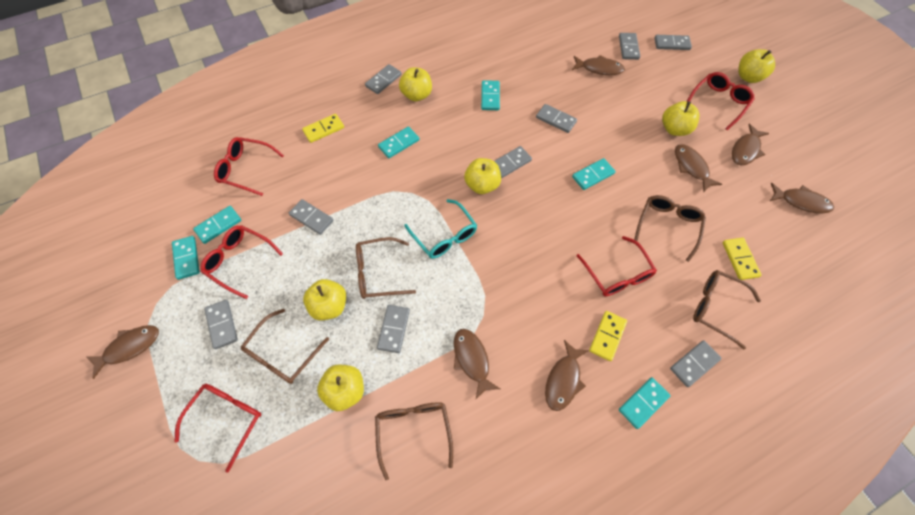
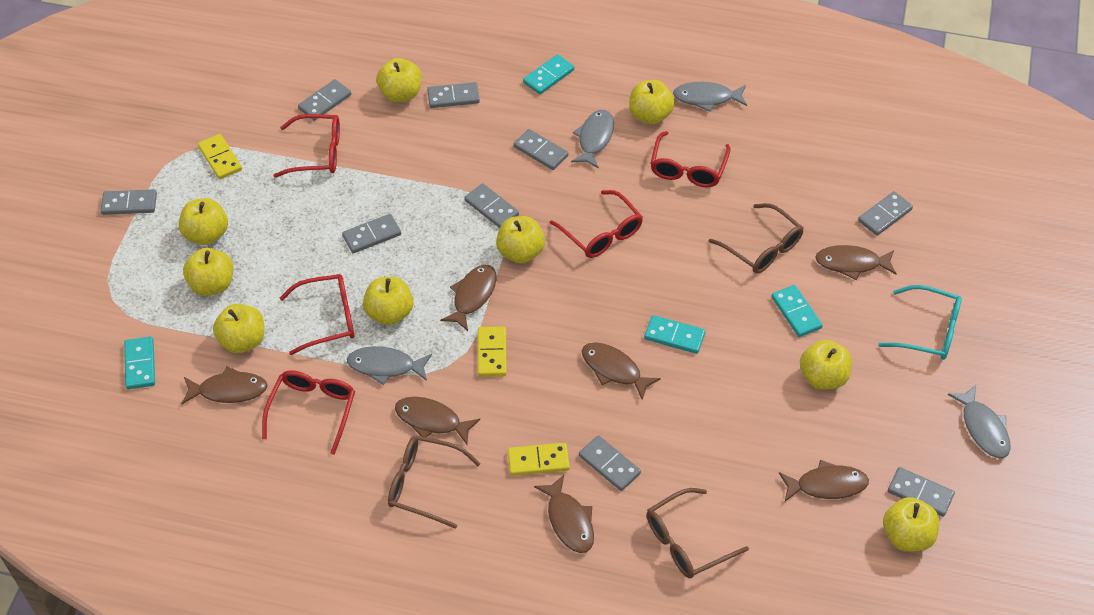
brown glasses: 5 -> 3
grey fish: 0 -> 4
turquoise domino: 6 -> 4
yellow apple: 6 -> 9

